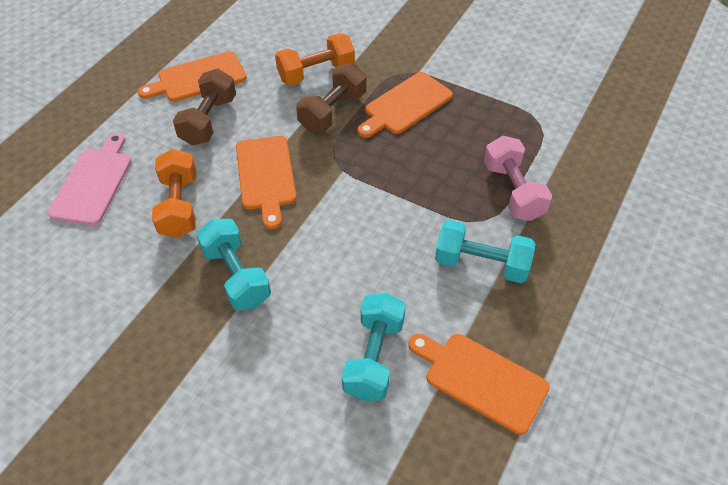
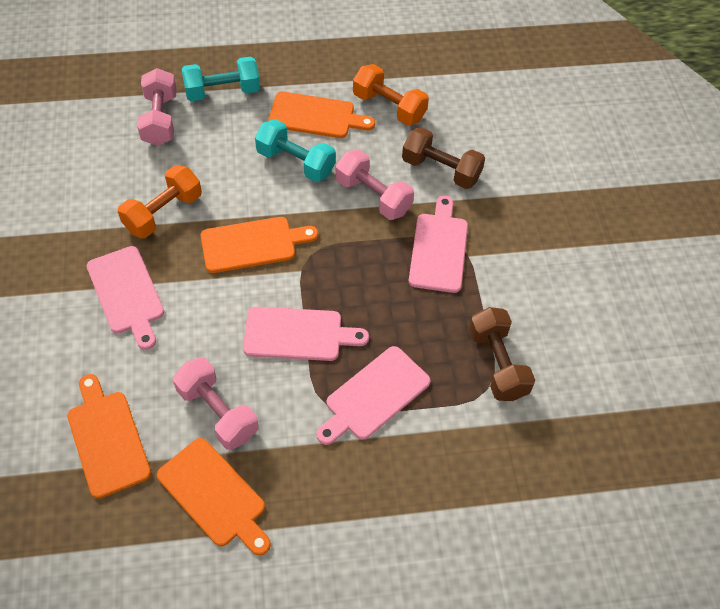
pink cutting board: 1 -> 4
pink dumbbell: 1 -> 3
turquoise dumbbell: 3 -> 2

